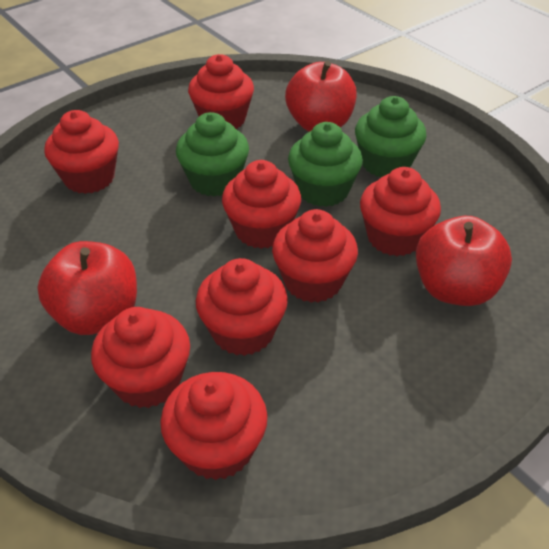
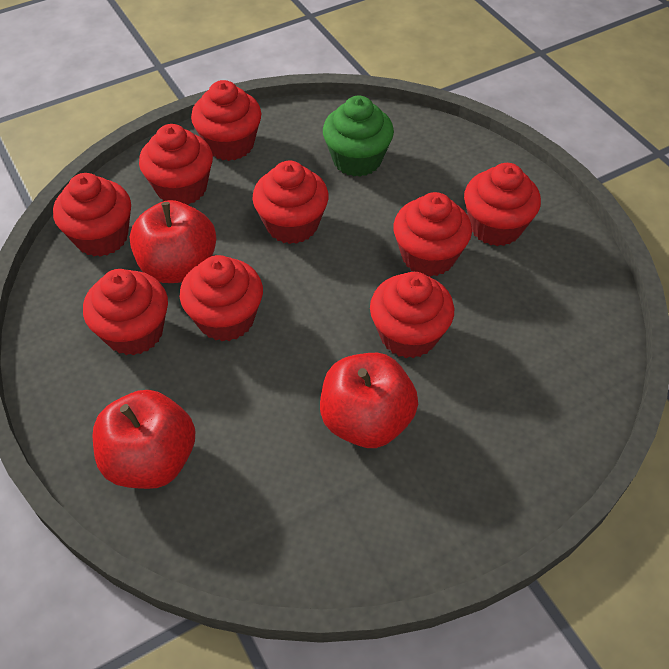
green cupcake: 3 -> 1
red cupcake: 8 -> 9

